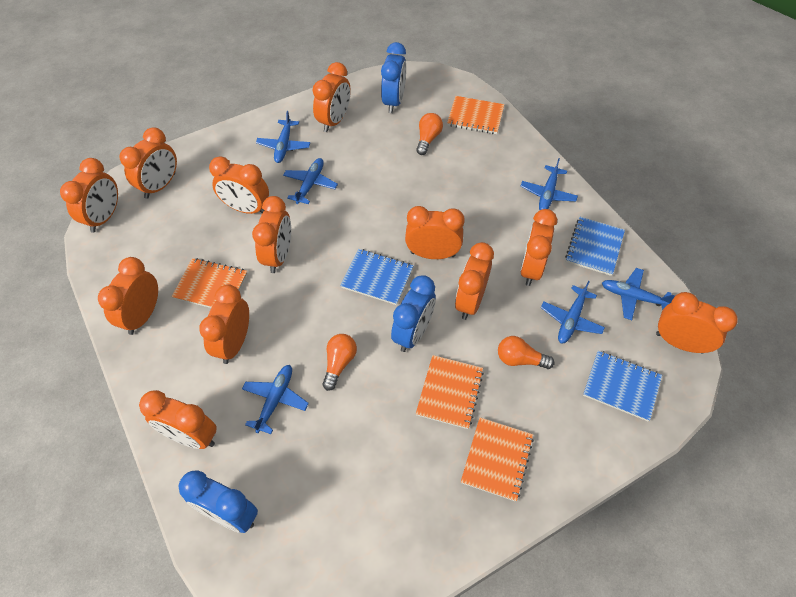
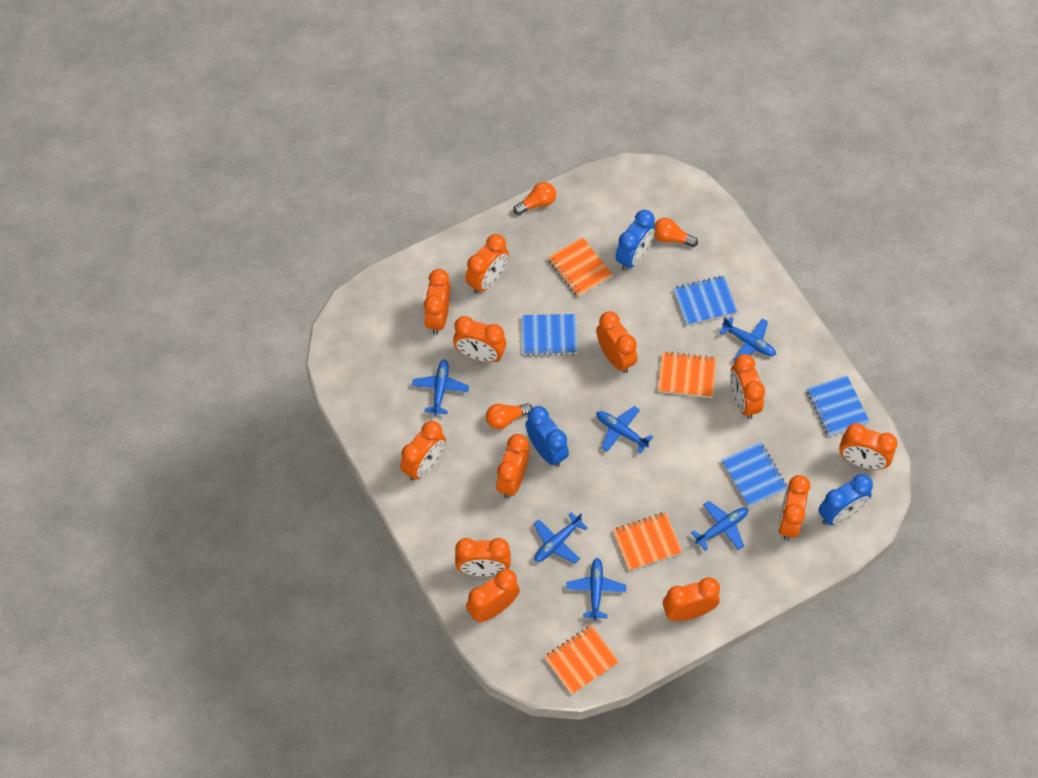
blue notebook: 3 -> 4

